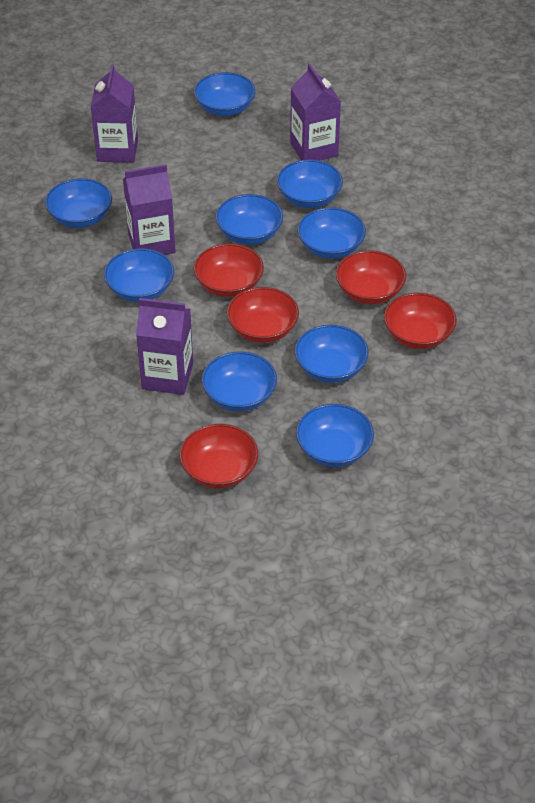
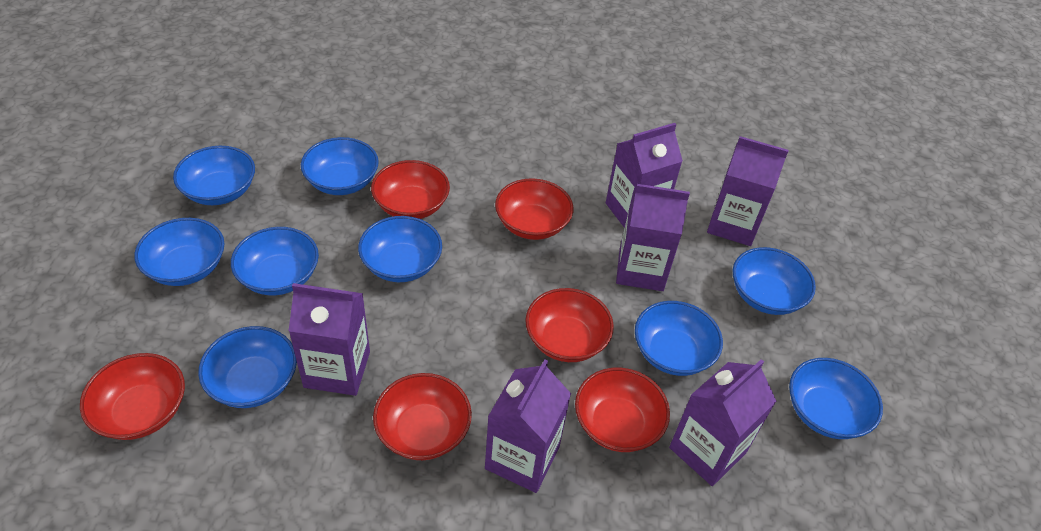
purple carton: 4 -> 6
red bowl: 5 -> 6

